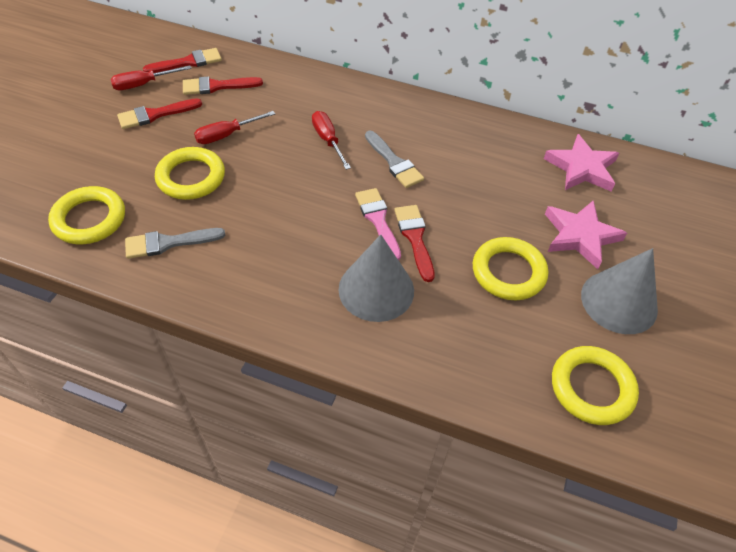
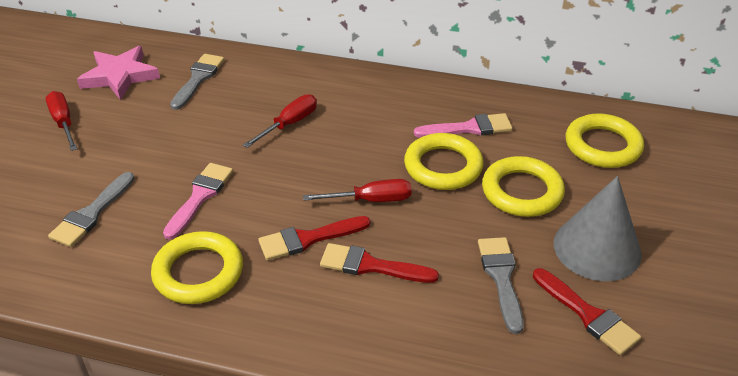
grey brush: 2 -> 3
grey cone: 2 -> 1
pink brush: 1 -> 2
pink star: 2 -> 1
red brush: 4 -> 3

